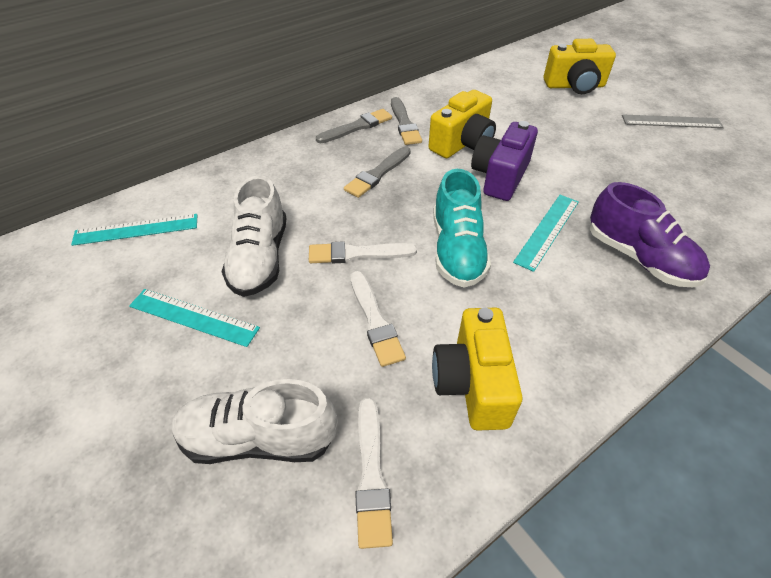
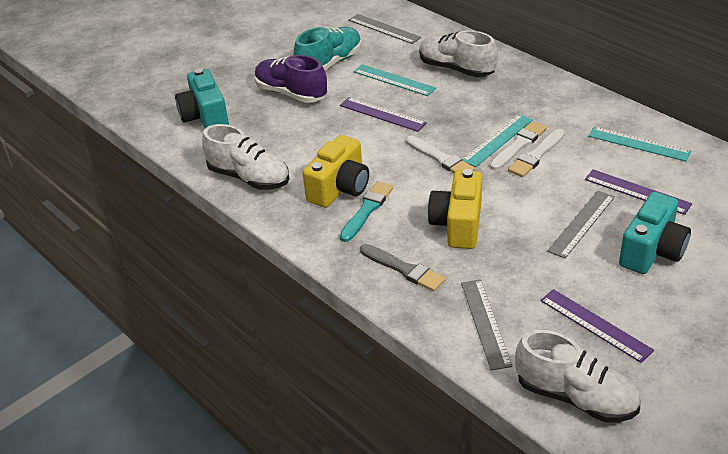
grey brush: 3 -> 1
grey ruler: 1 -> 3
purple camera: 1 -> 0
purple ruler: 0 -> 3
turquoise brush: 0 -> 1
turquoise camera: 0 -> 2
white shoe: 2 -> 3
yellow camera: 3 -> 2

